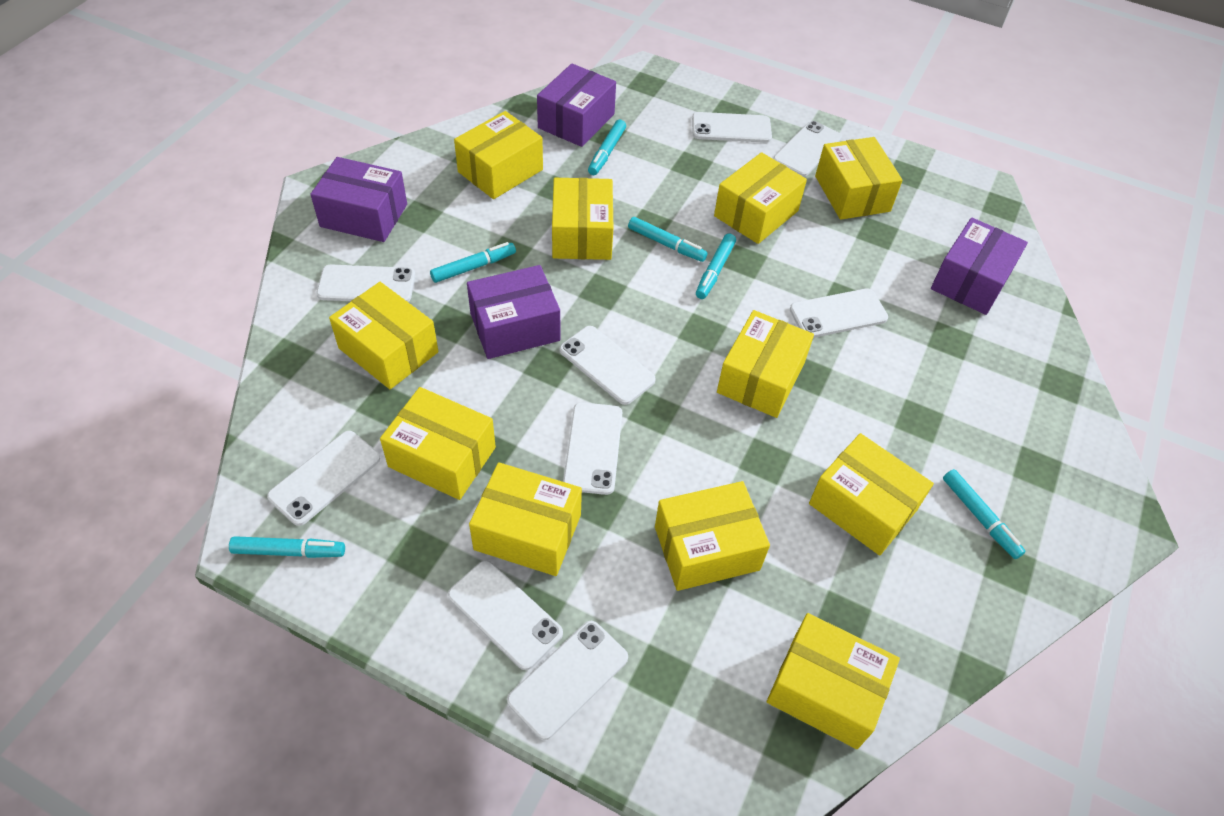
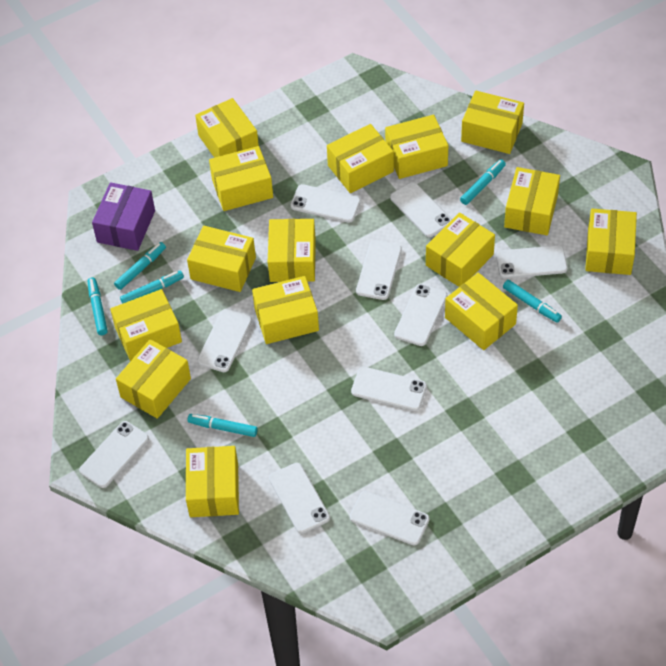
purple box: 4 -> 1
white phone: 9 -> 10
yellow box: 11 -> 15

